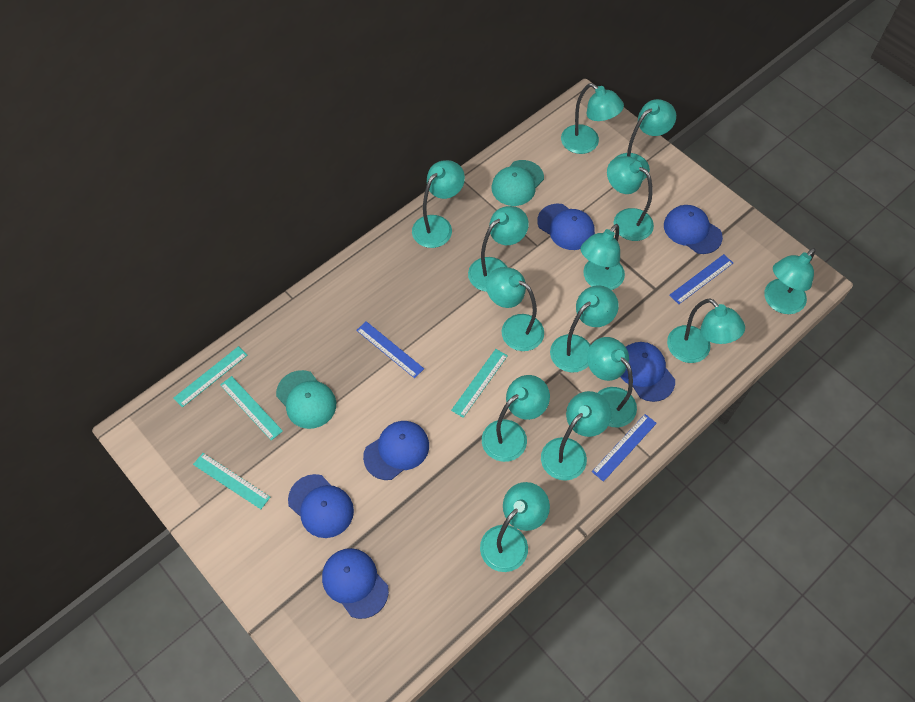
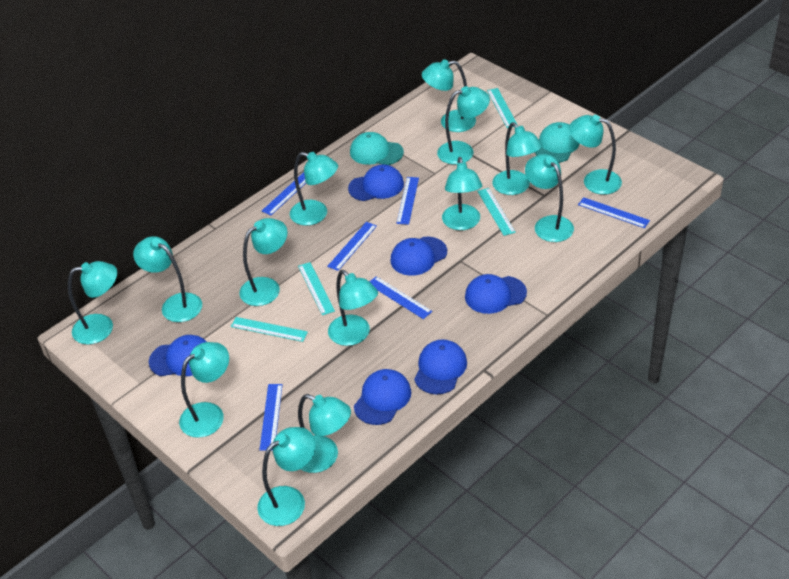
blue ruler: 3 -> 6

